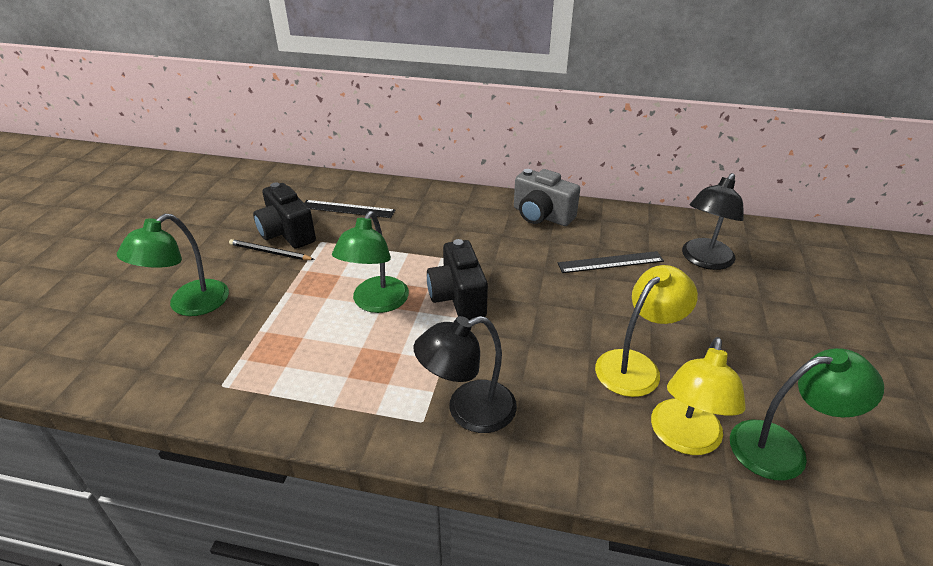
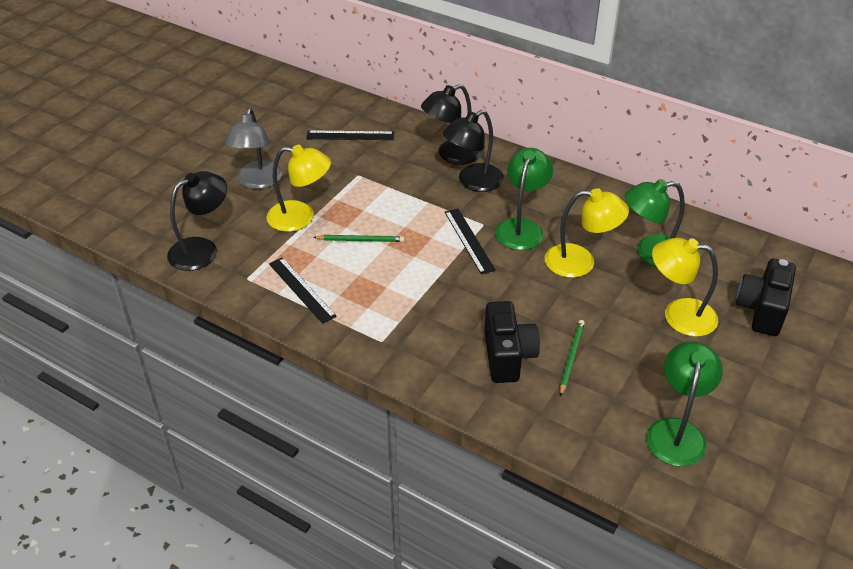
black lamp: 2 -> 3
black pencil: 1 -> 0
black ruler: 2 -> 3
green pencil: 0 -> 2
grey camera: 1 -> 0
grey lamp: 0 -> 1
yellow lamp: 2 -> 3

